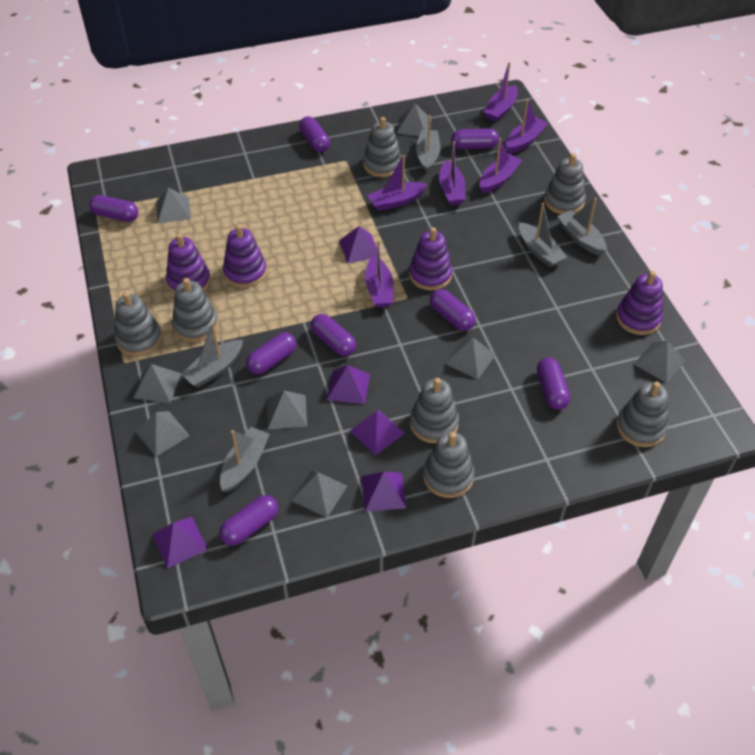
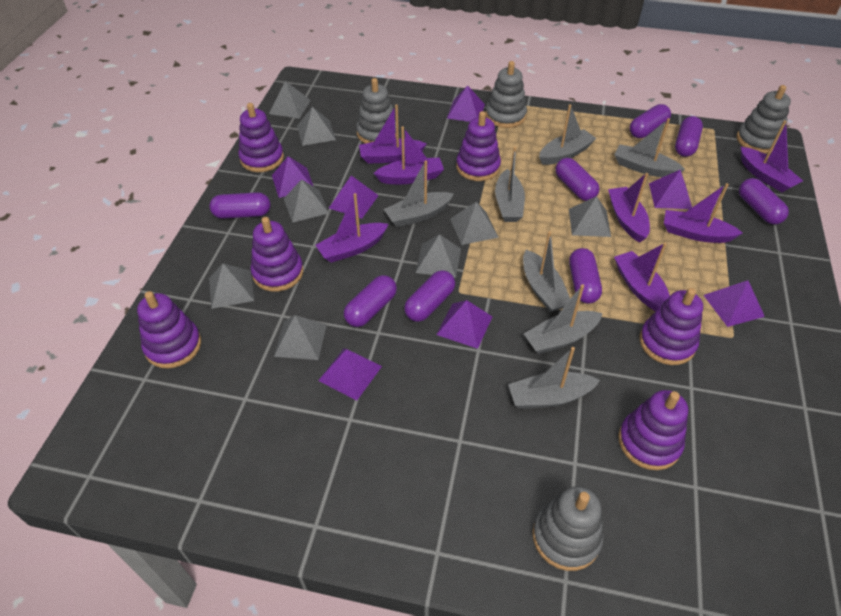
grey boat: 5 -> 7
grey stacking toy: 7 -> 4
purple boat: 6 -> 7
purple pyramid: 5 -> 7
purple stacking toy: 4 -> 6

